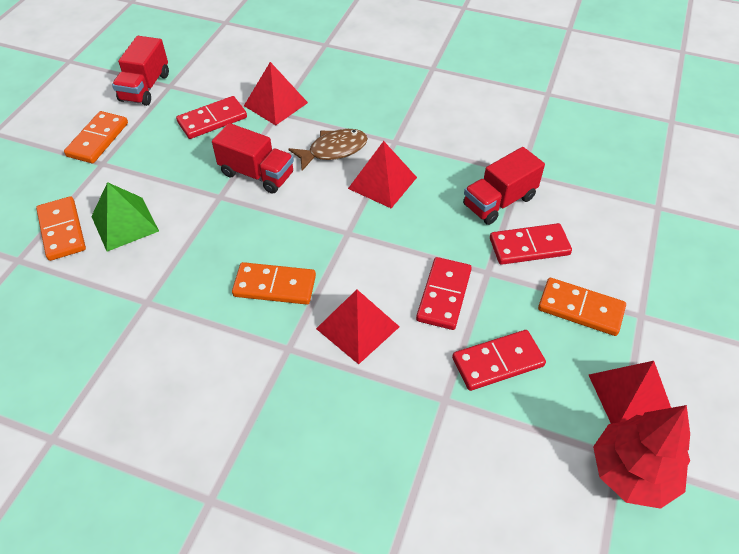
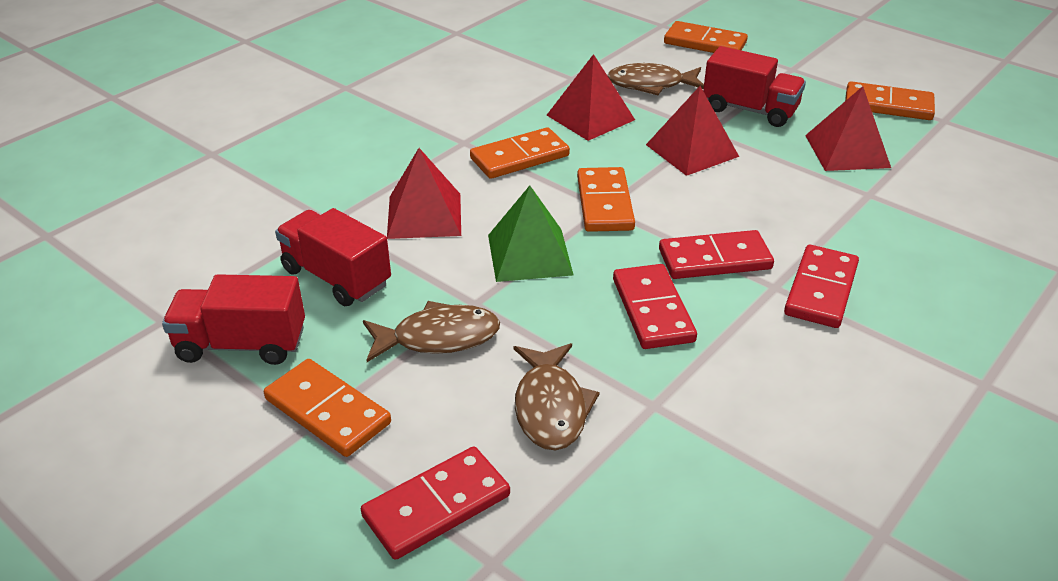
brown fish: 1 -> 3
orange domino: 4 -> 5
red tree: 1 -> 0

